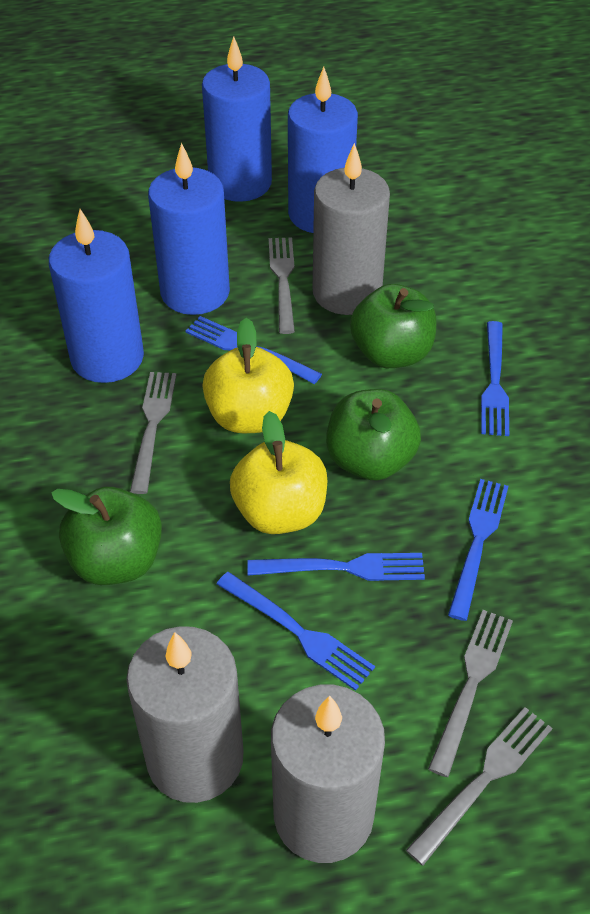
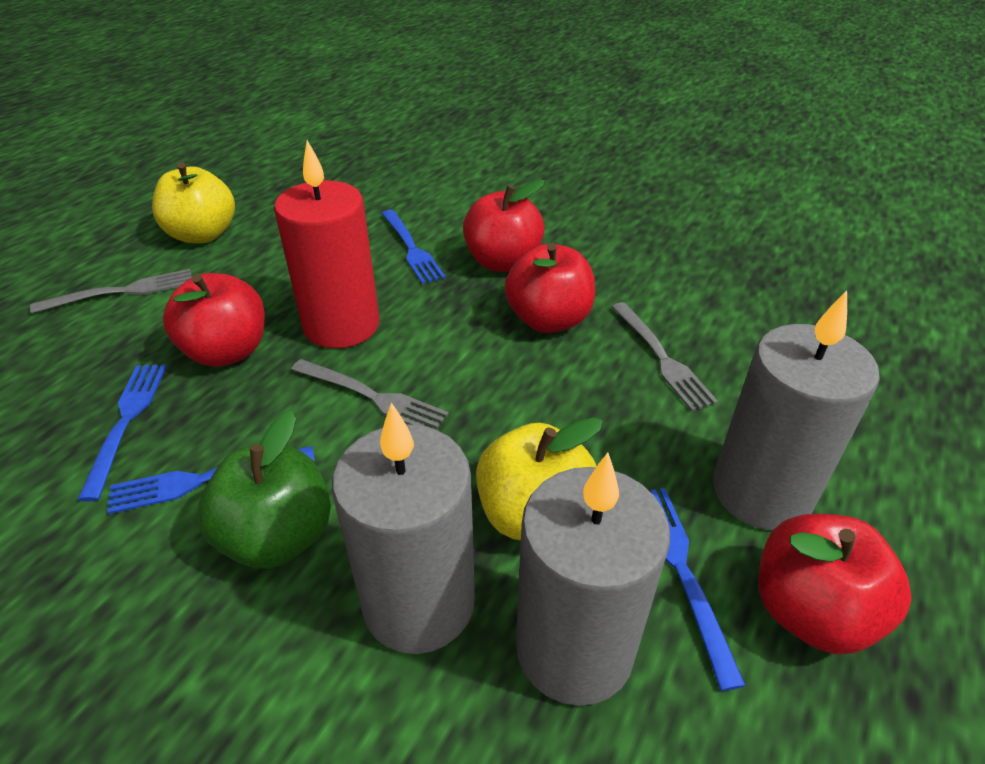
blue candle: 4 -> 0
blue fork: 5 -> 4
green apple: 3 -> 1
grey fork: 4 -> 3
red apple: 0 -> 4
red candle: 0 -> 1

